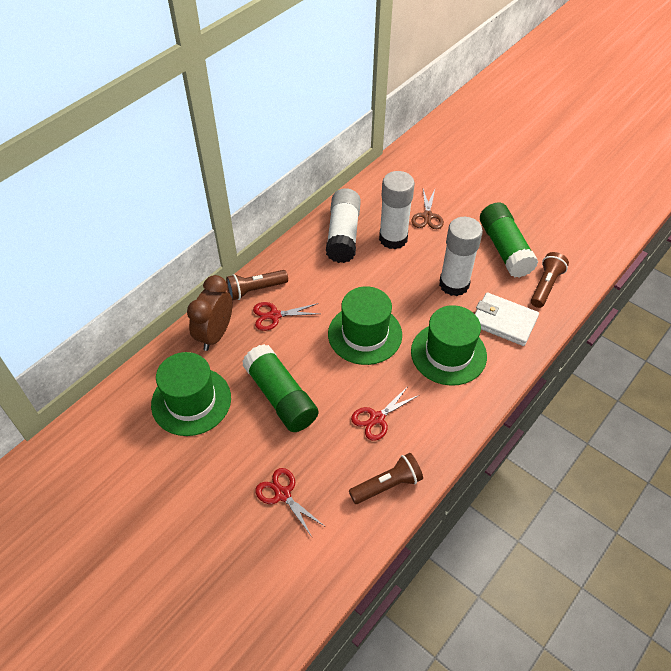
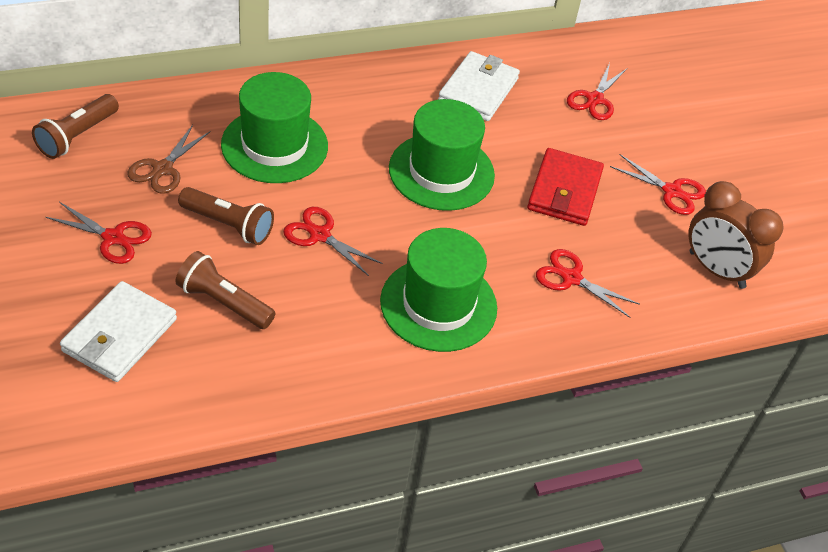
green glue stick: 2 -> 0
red scissors: 3 -> 5
red wallet: 0 -> 1
white glue stick: 3 -> 0
white wallet: 1 -> 2

